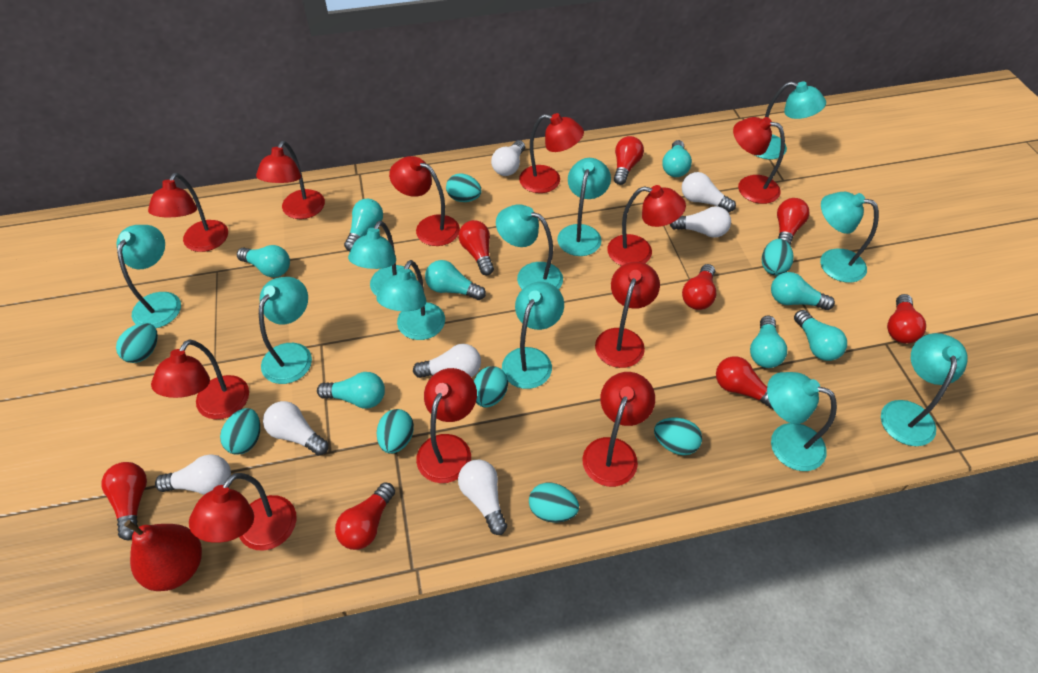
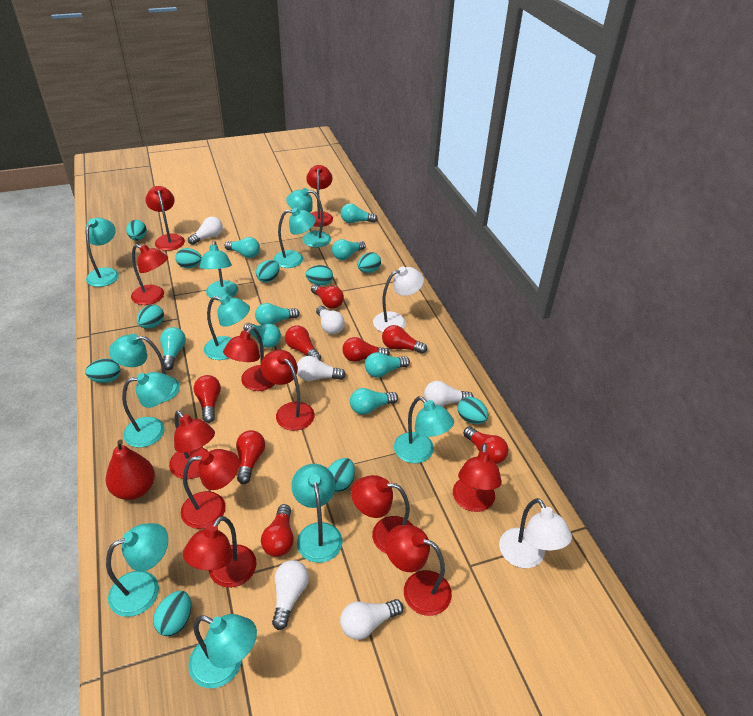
turquoise egg: 8 -> 10
white lamp: 0 -> 2
white light bulb: 7 -> 6

